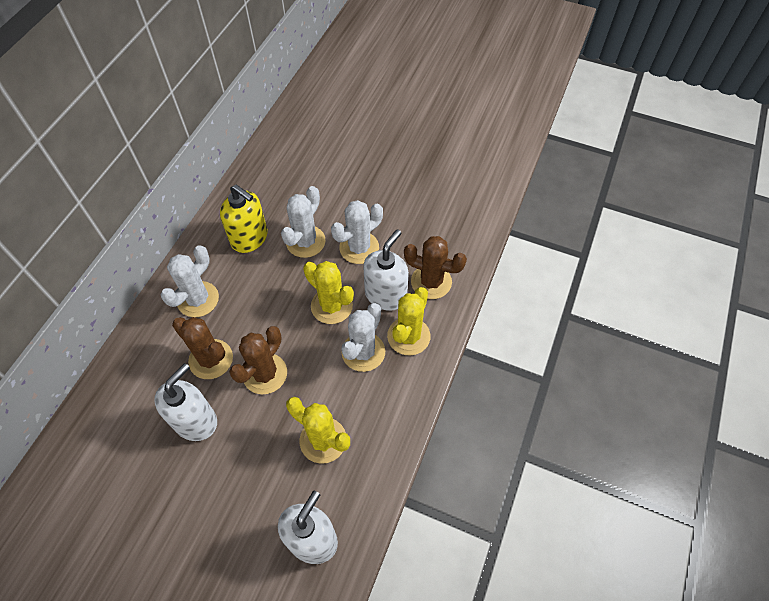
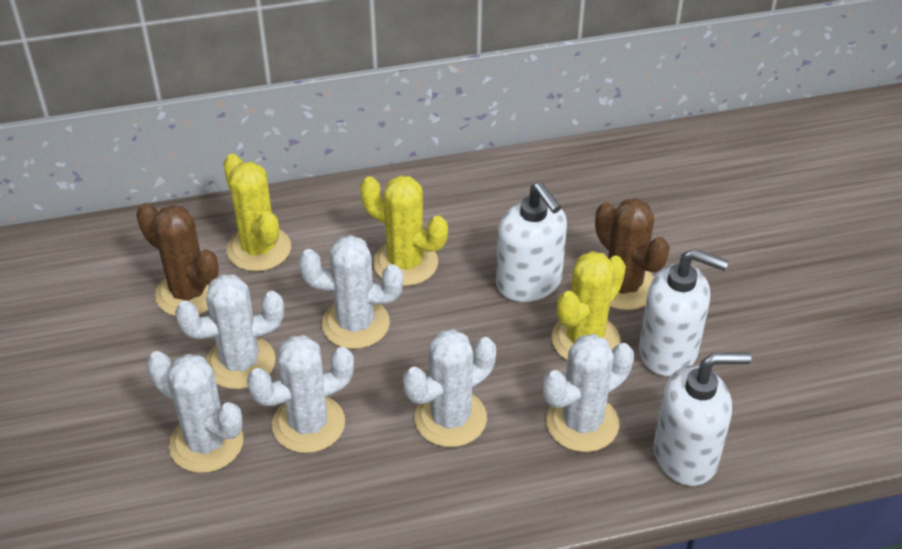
brown cactus: 3 -> 2
white cactus: 4 -> 6
yellow soap dispenser: 1 -> 0

